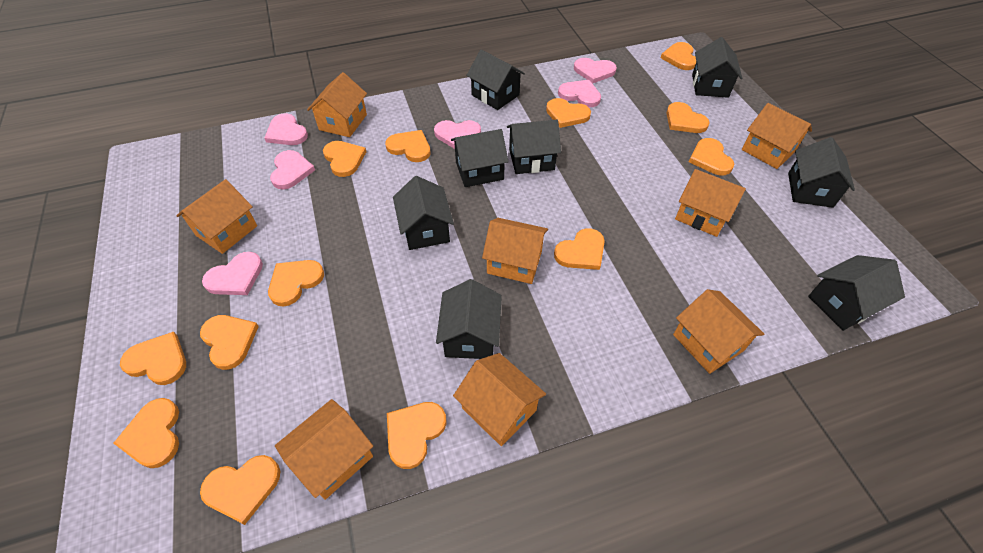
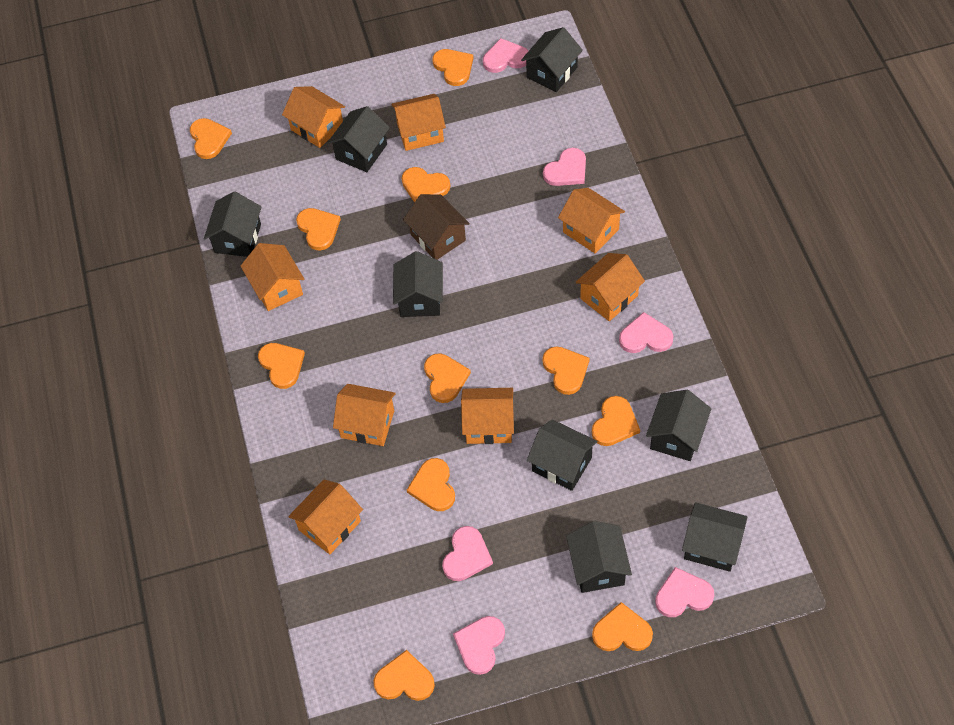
brown house: 0 -> 1
orange heart: 13 -> 11

